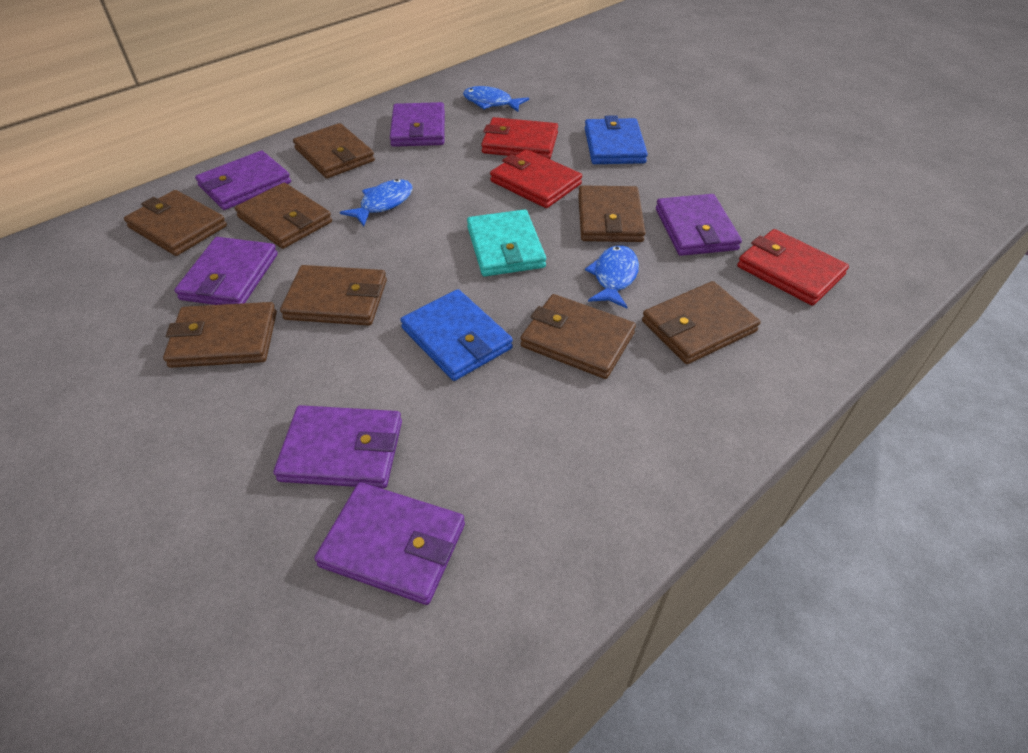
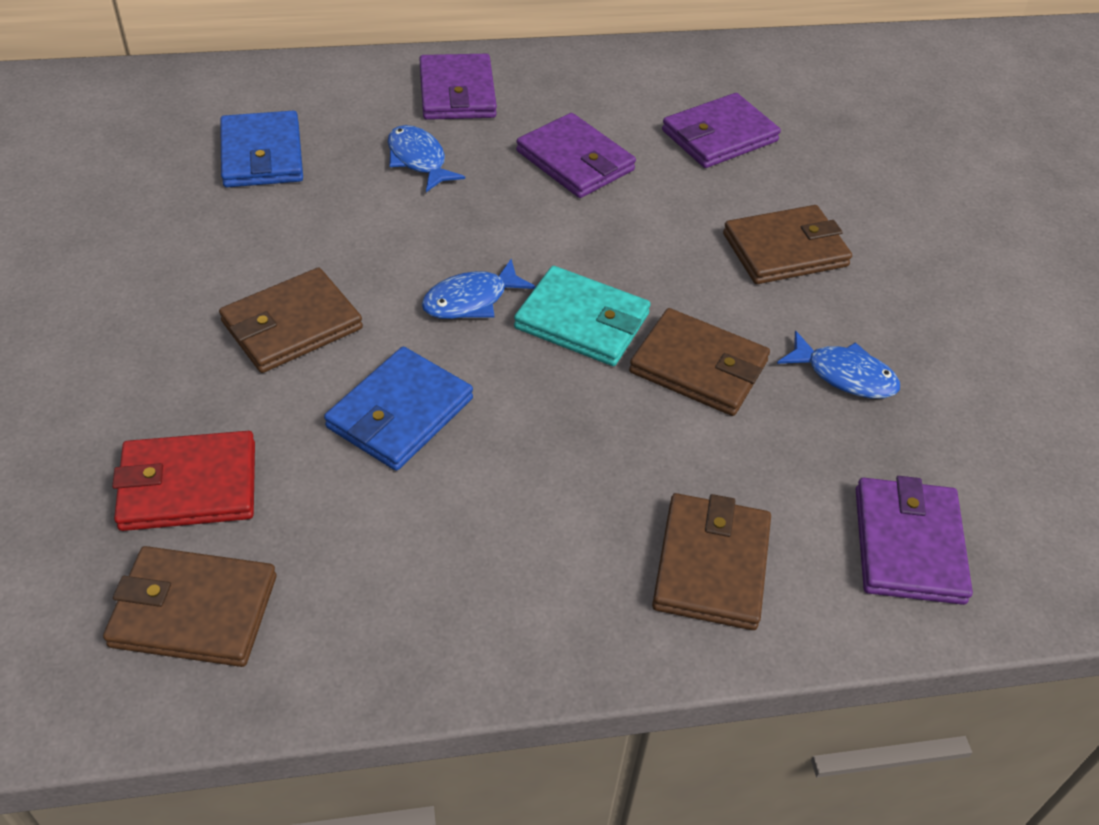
brown wallet: 8 -> 5
purple wallet: 6 -> 4
red wallet: 3 -> 1

